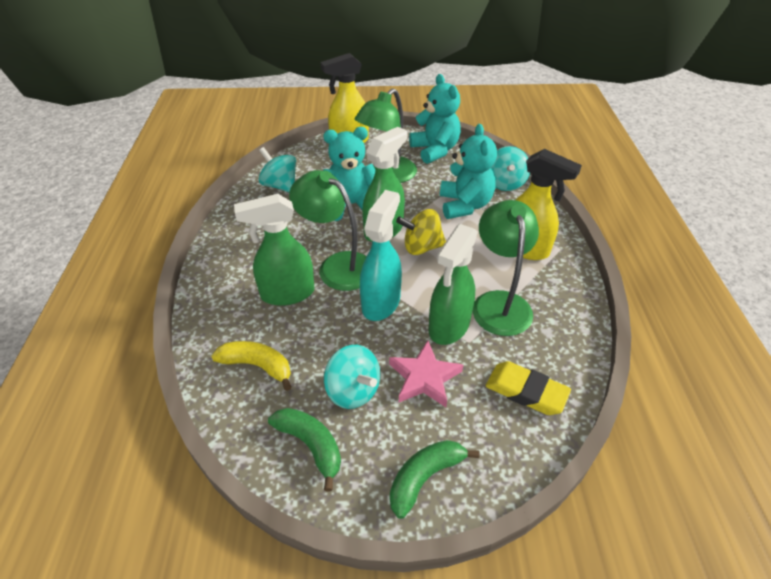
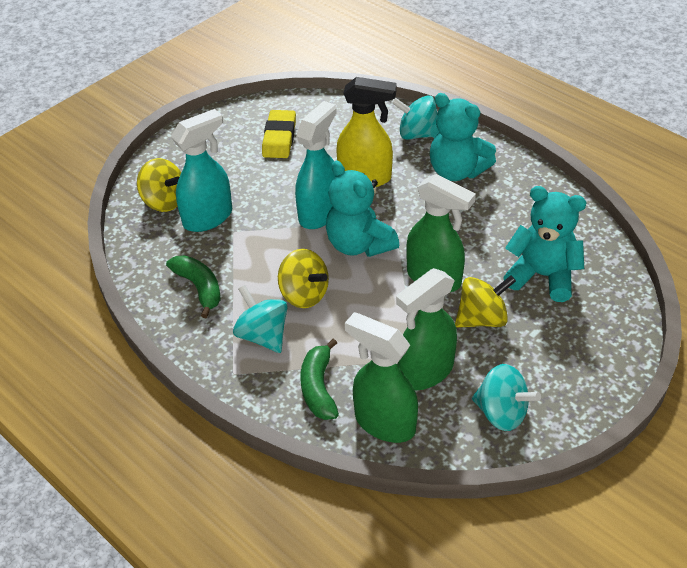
green lamp: 3 -> 0
pink star: 1 -> 0
turquoise spray bottle: 1 -> 2
yellow banana: 1 -> 0
yellow spinning top: 1 -> 3
yellow spray bottle: 2 -> 1

